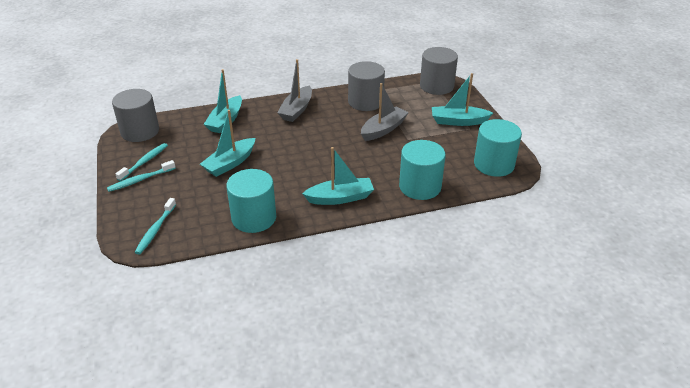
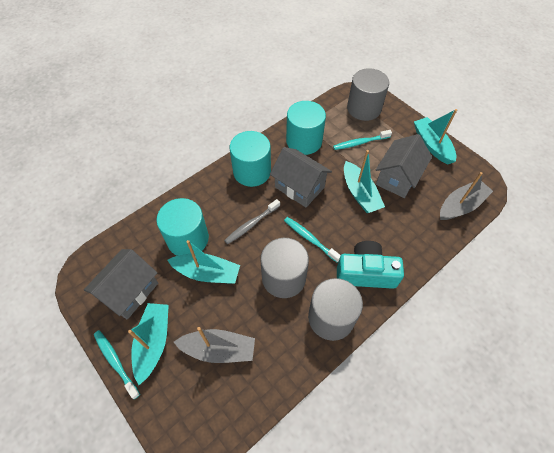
grey house: 0 -> 3
grey toothbrush: 0 -> 1
turquoise camera: 0 -> 1

